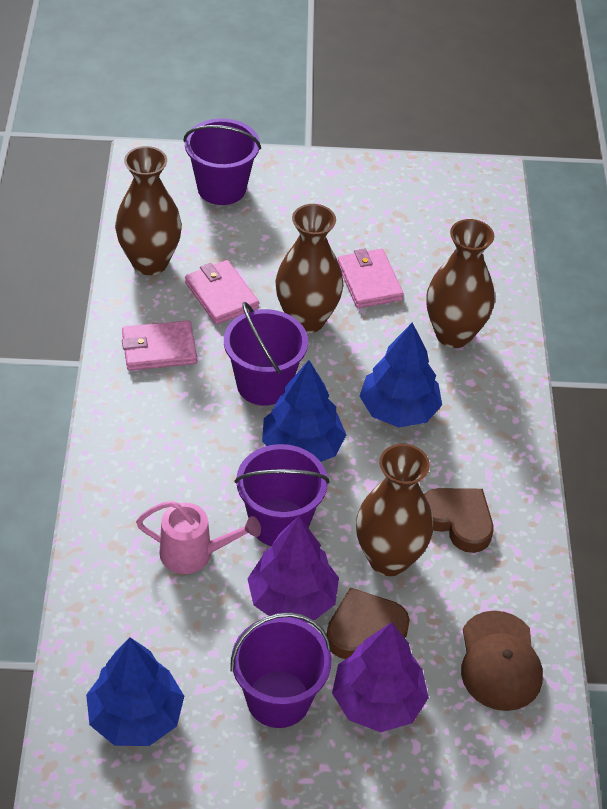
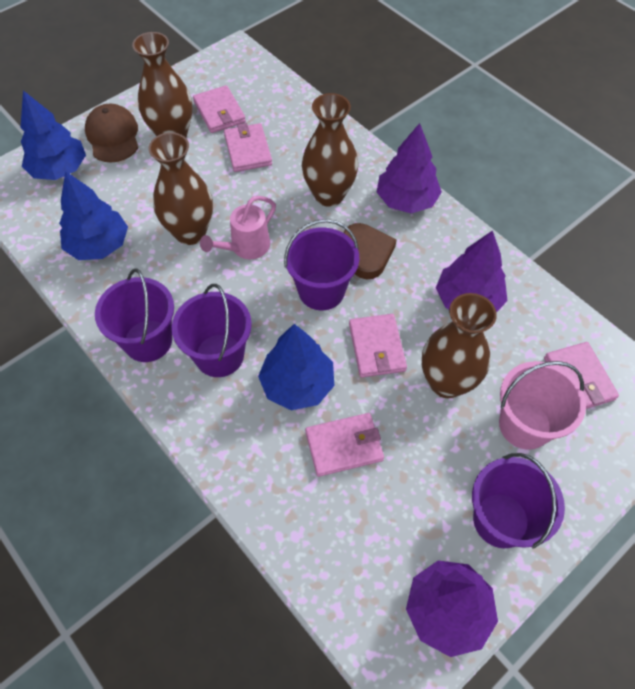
brown heart: 2 -> 1
pink bucket: 0 -> 1
pink wallet: 3 -> 5
purple tree: 2 -> 3

